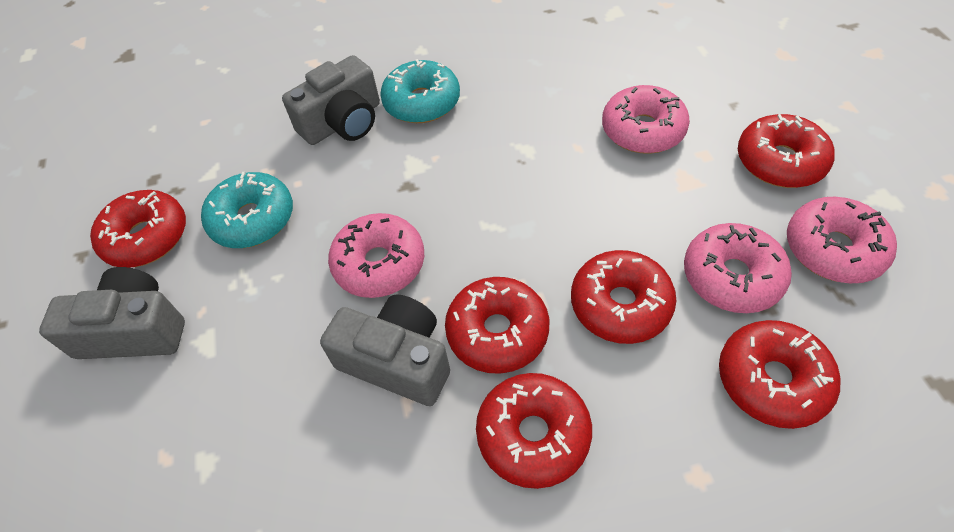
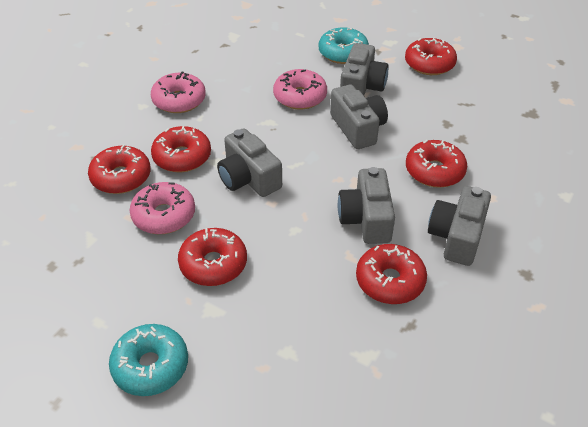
grey camera: 3 -> 5
pink donut: 4 -> 3

